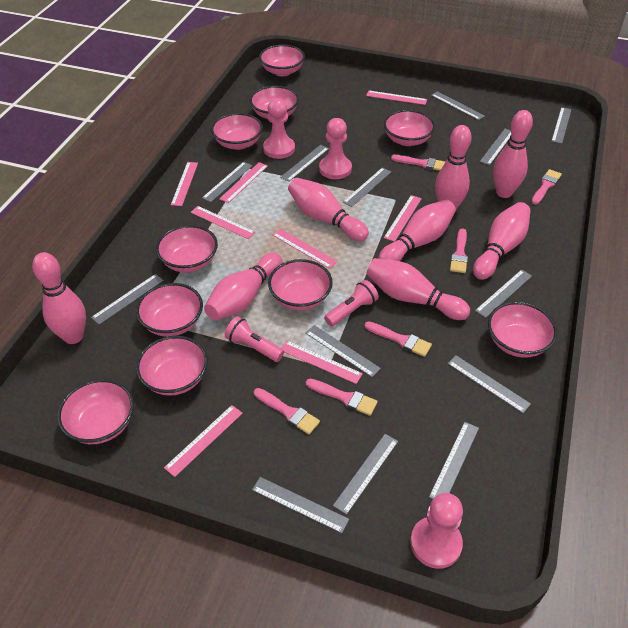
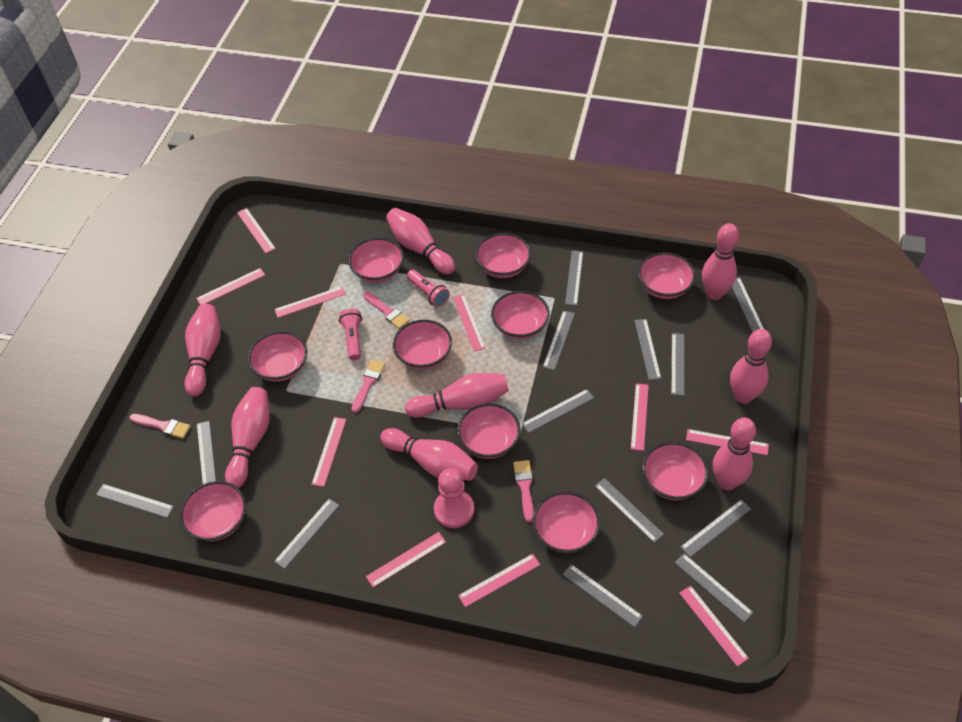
pink brush: 6 -> 4
pink pawn: 3 -> 1
pink ruler: 8 -> 10

